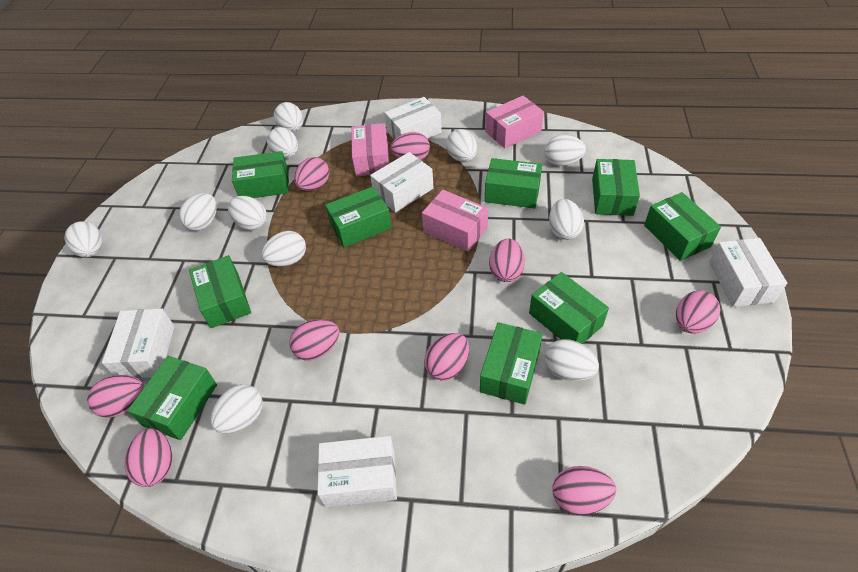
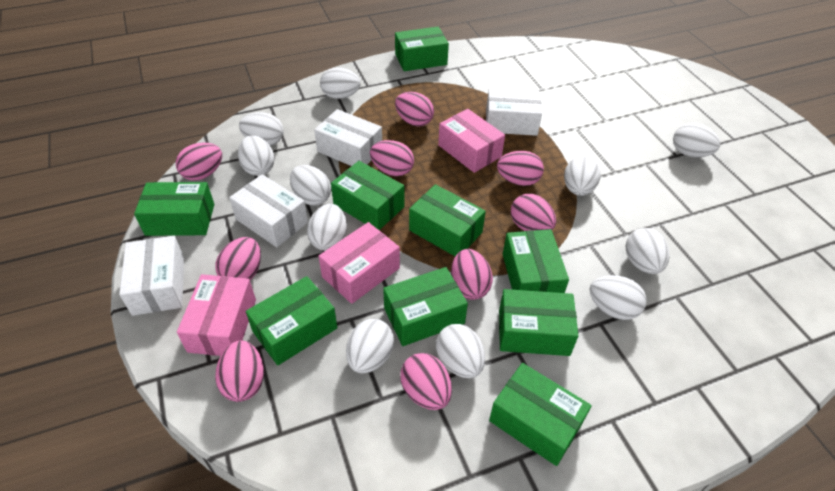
white box: 5 -> 4

